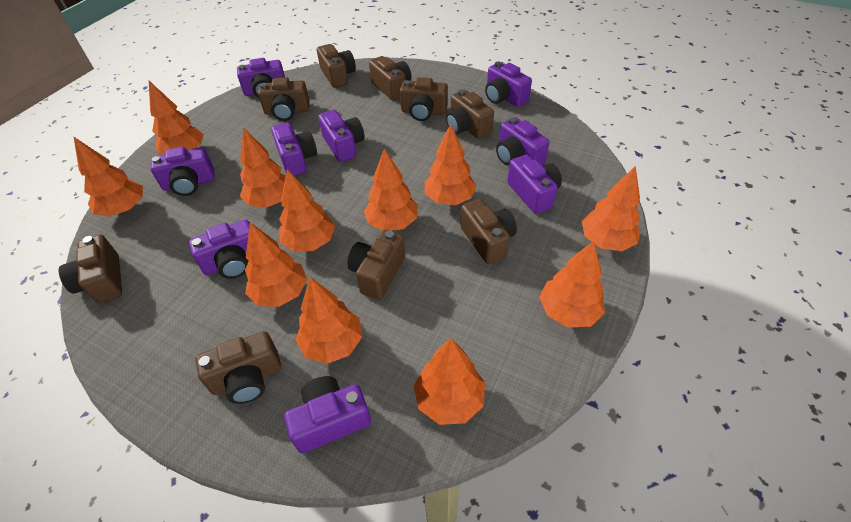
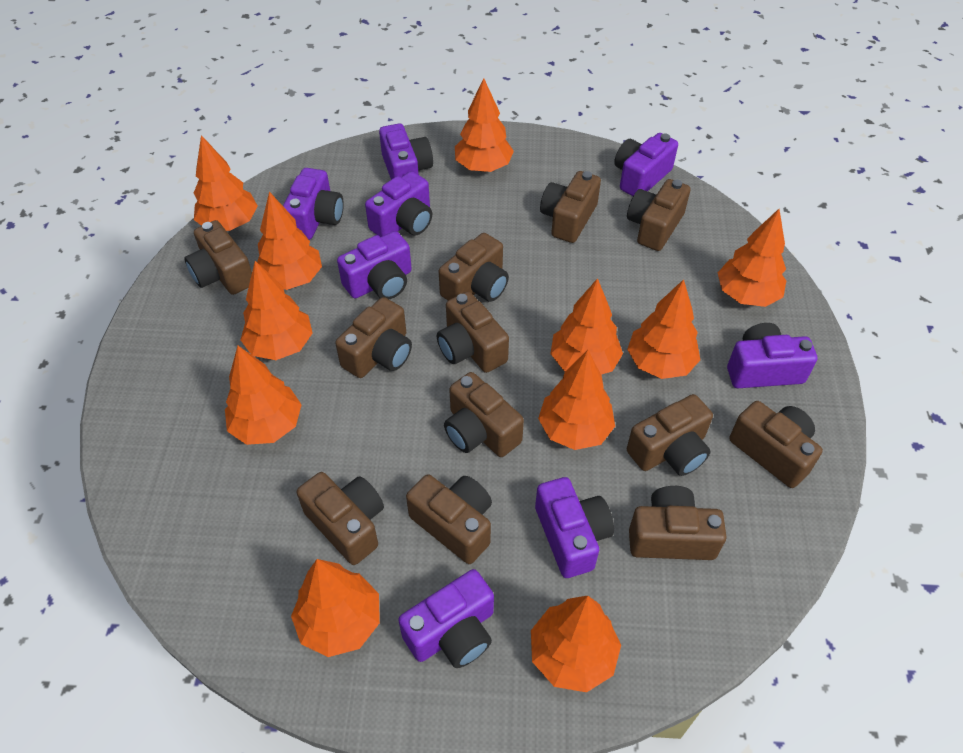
brown camera: 9 -> 12
purple camera: 9 -> 8

